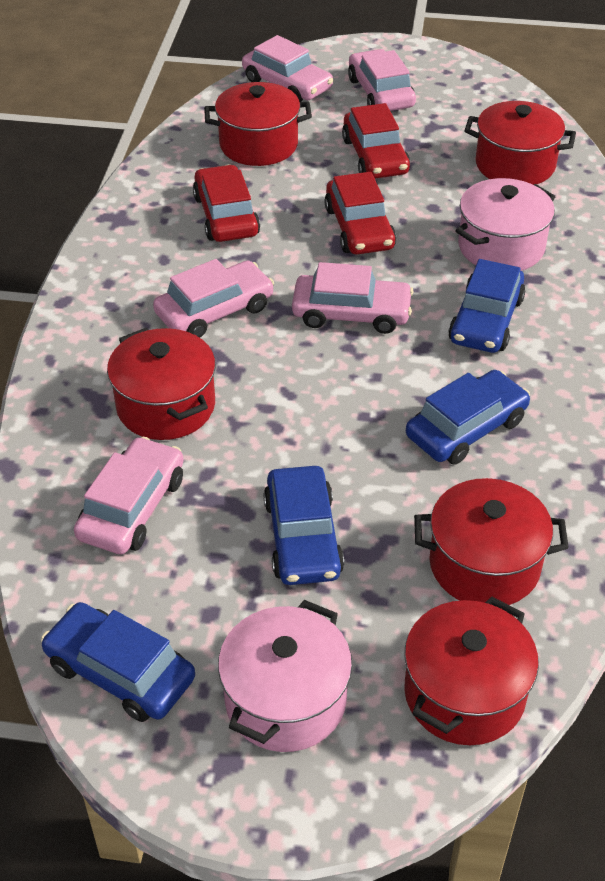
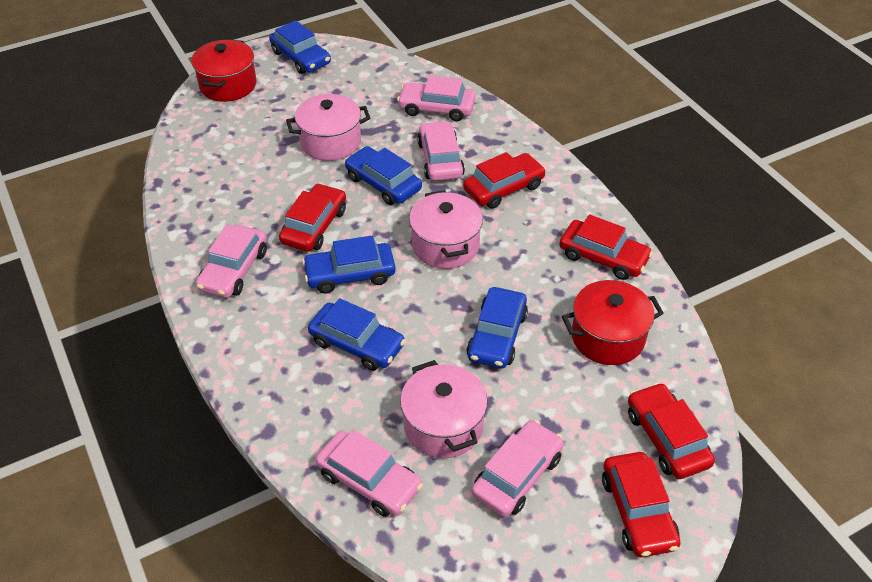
blue car: 4 -> 5
pink pot: 2 -> 3
red car: 3 -> 5
red pot: 5 -> 2

